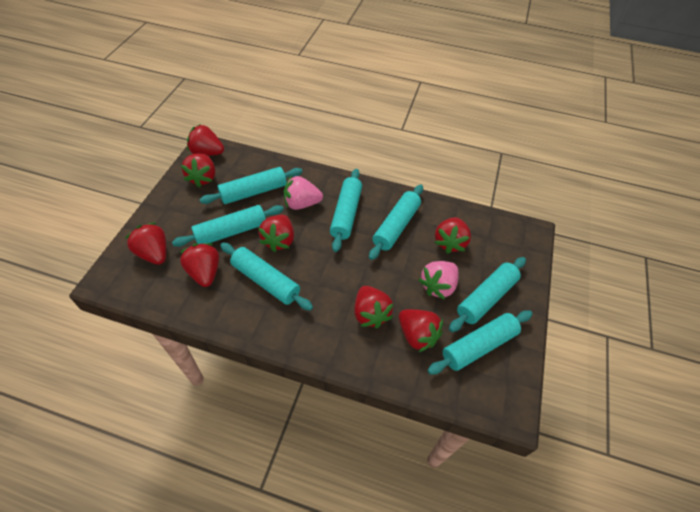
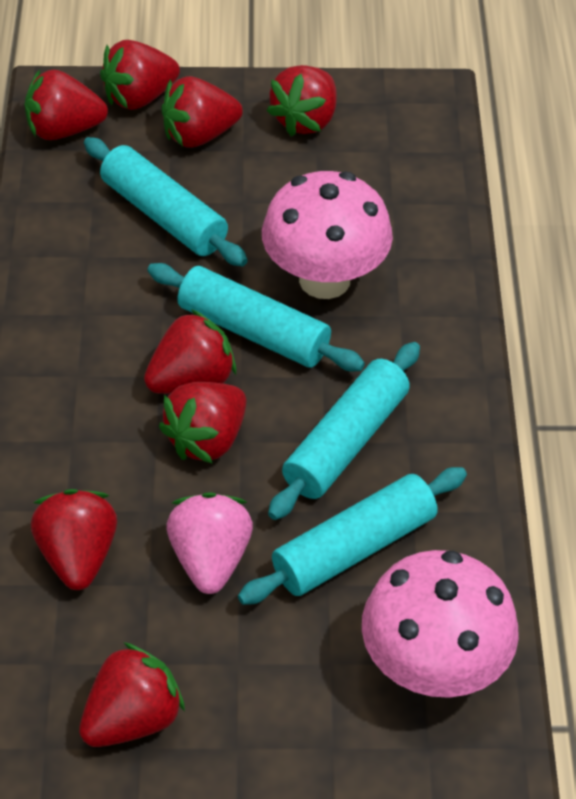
pink mushroom: 0 -> 2
pink strawberry: 2 -> 1
turquoise rolling pin: 7 -> 4

